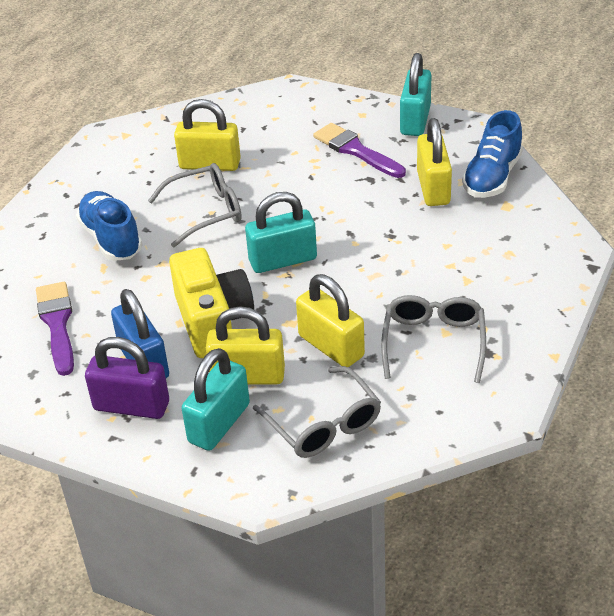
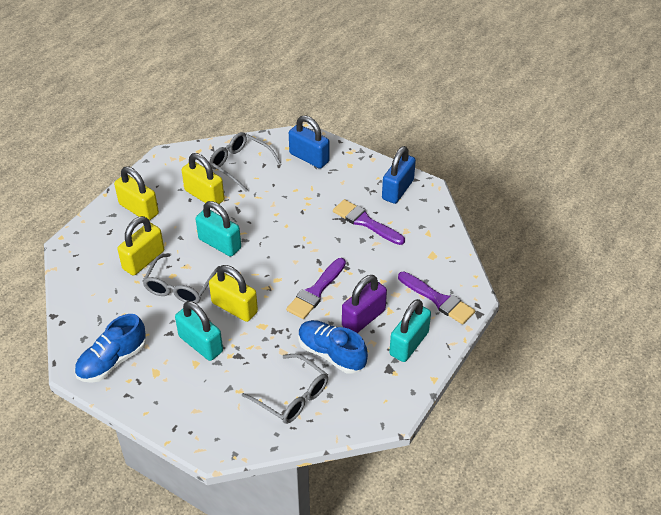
blue padlock: 1 -> 2
purple brush: 2 -> 3
yellow camera: 1 -> 0

